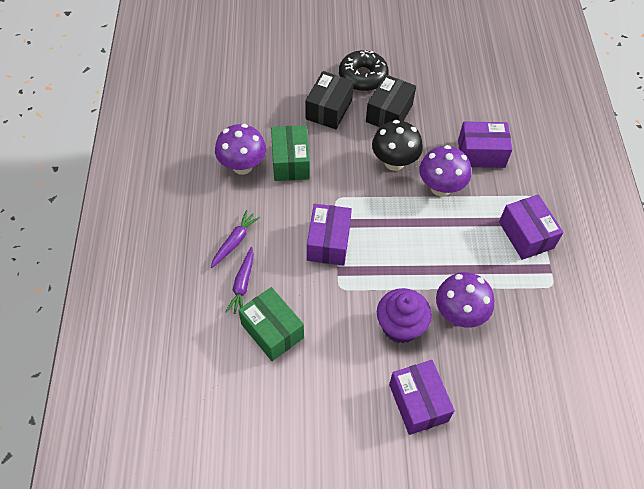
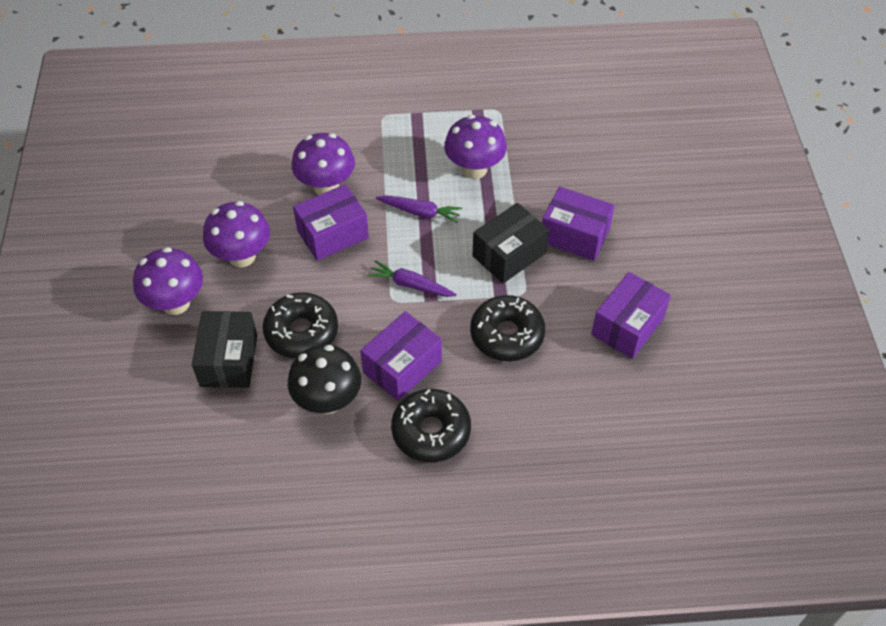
black donut: 1 -> 3
green box: 2 -> 0
purple cupcake: 1 -> 0
purple mushroom: 3 -> 4

